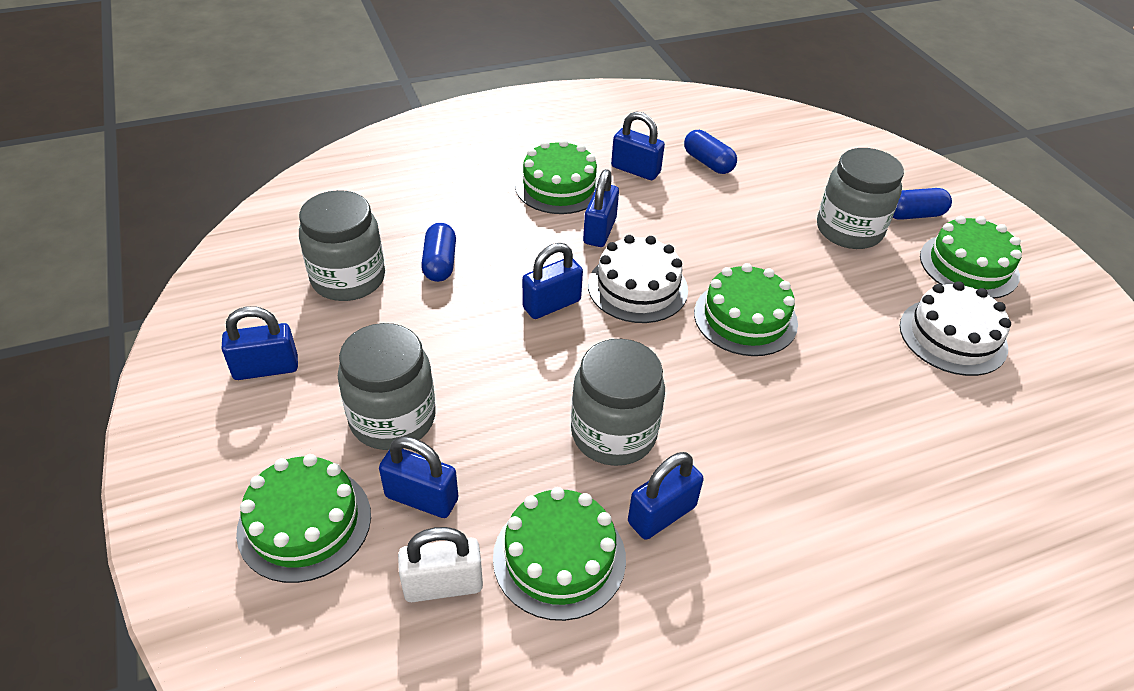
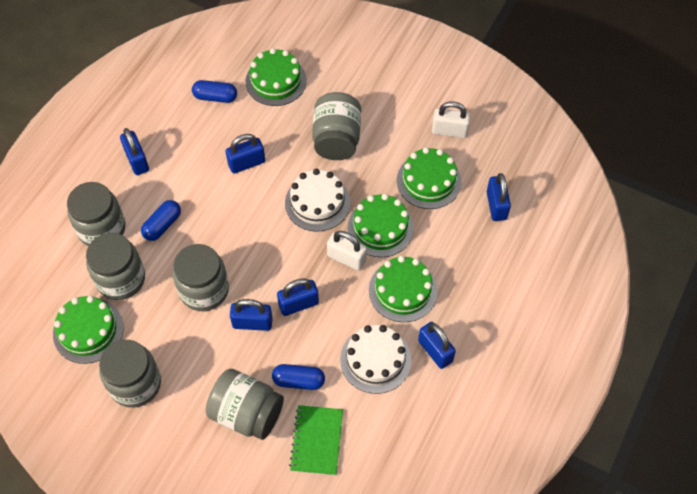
green notebook: 0 -> 1
grey jar: 4 -> 6
white padlock: 1 -> 2

